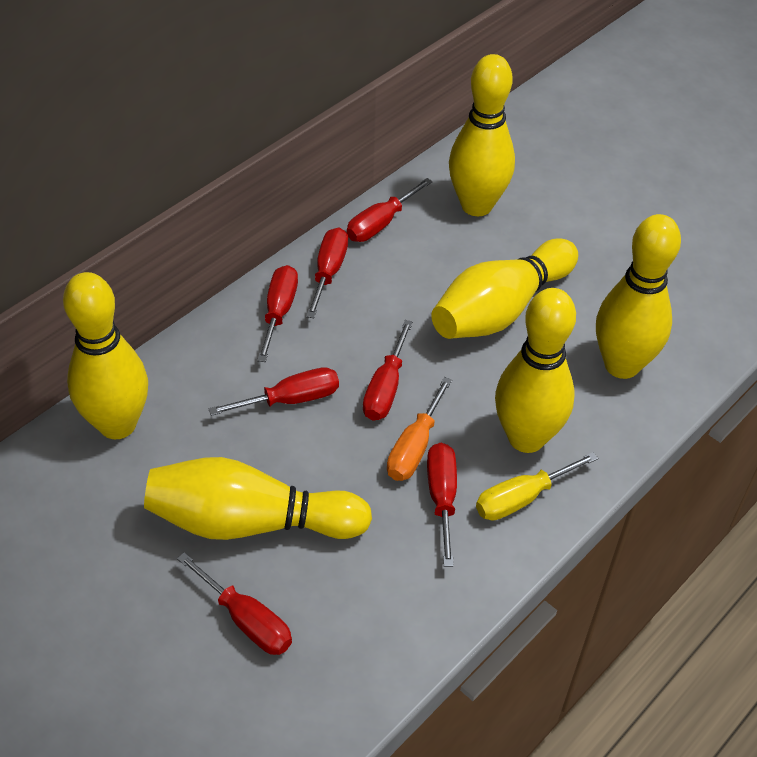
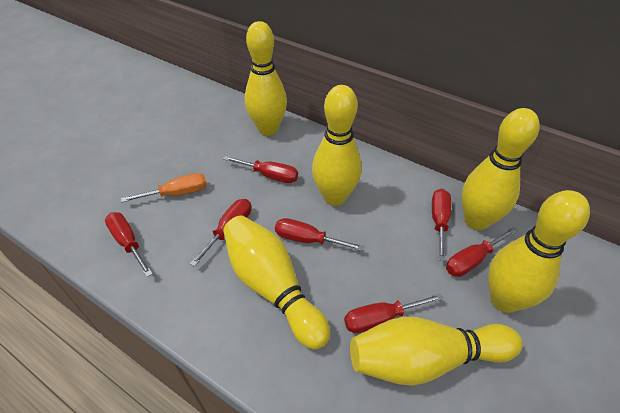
yellow screwdriver: 1 -> 0

